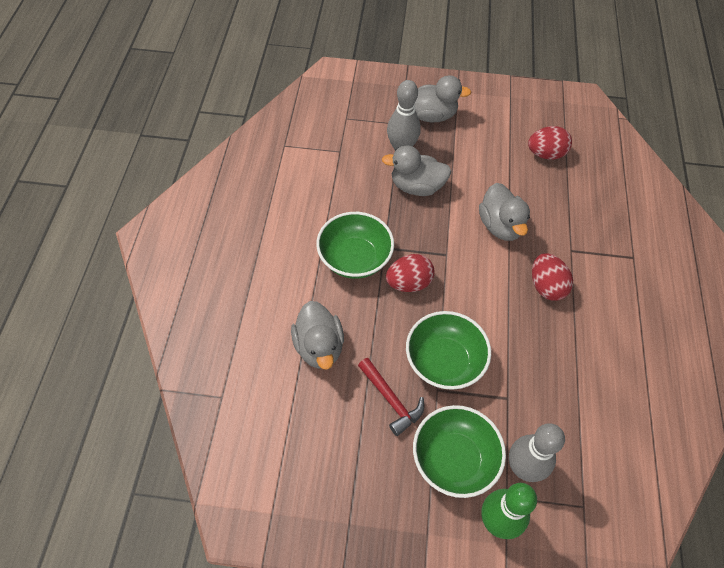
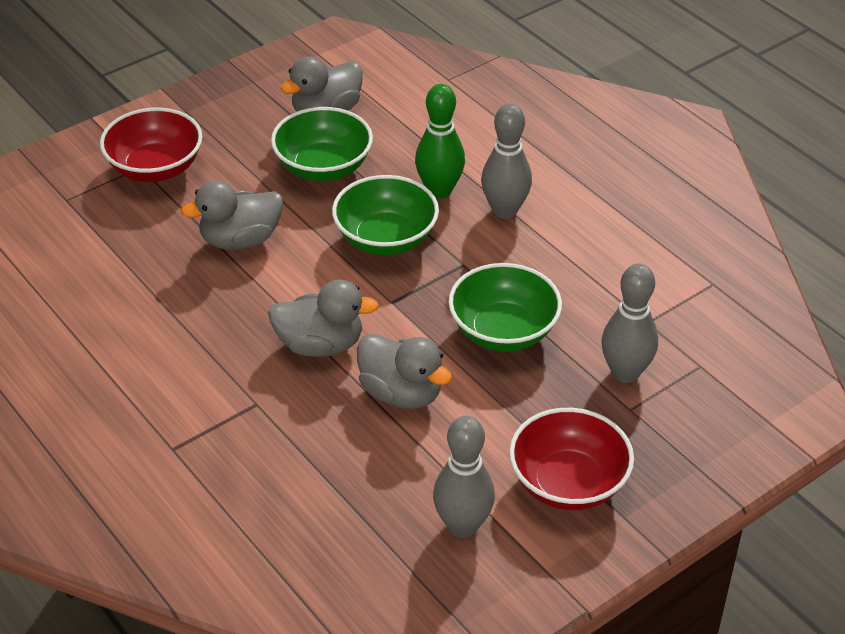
grey bowling pin: 2 -> 3
red bowl: 0 -> 2
red egg: 3 -> 0
red hammer: 1 -> 0

